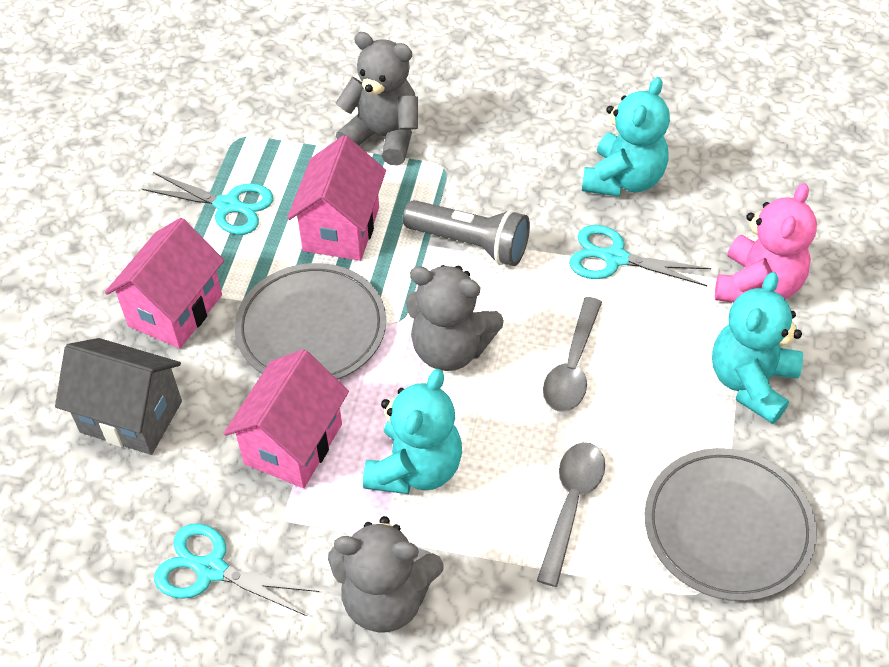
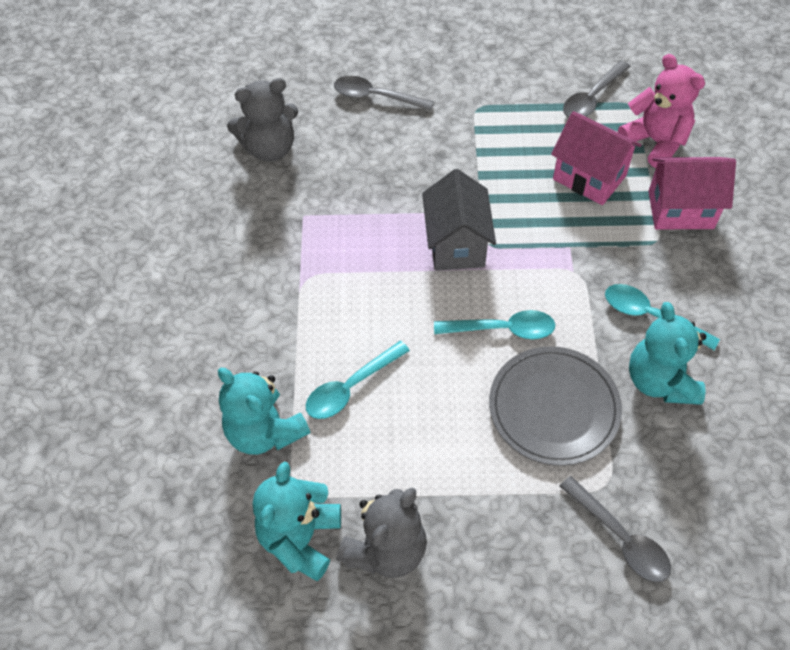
grey flashlight: 1 -> 0
grey plate: 2 -> 1
grey spoon: 2 -> 3
grey teddy bear: 3 -> 2
pink house: 3 -> 2
turquoise scissors: 3 -> 0
turquoise spoon: 0 -> 3

